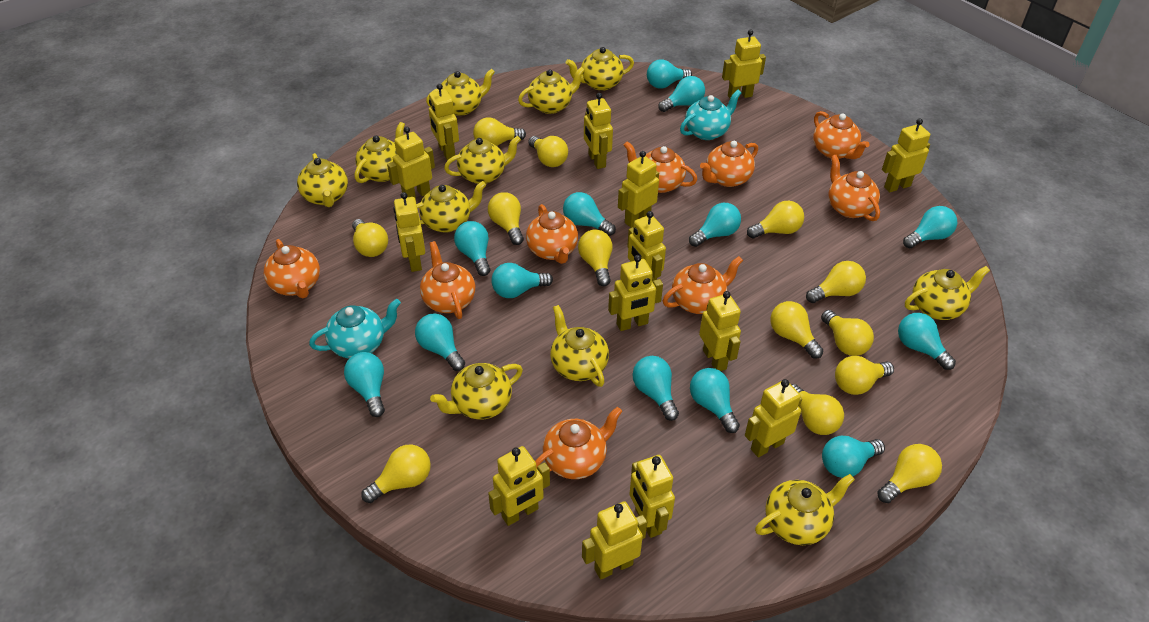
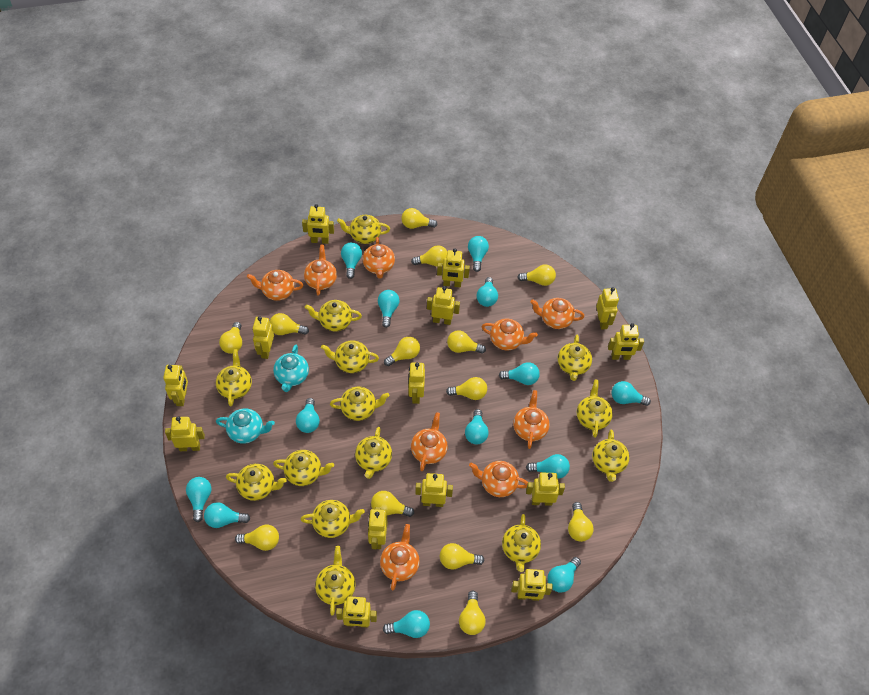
yellow teapot: 11 -> 14

